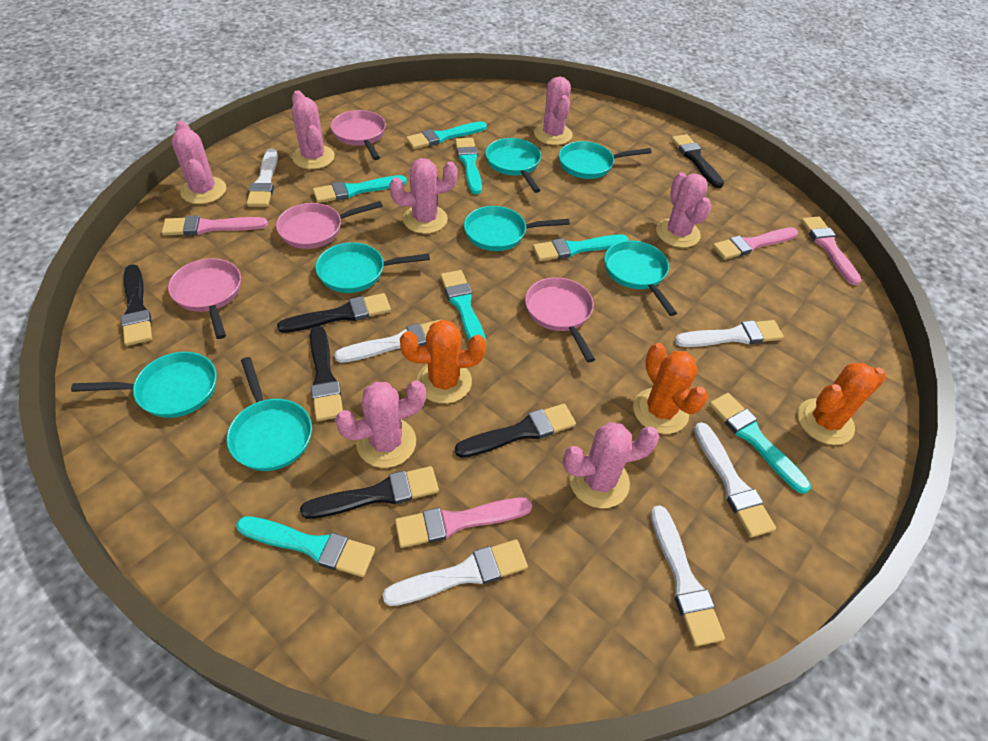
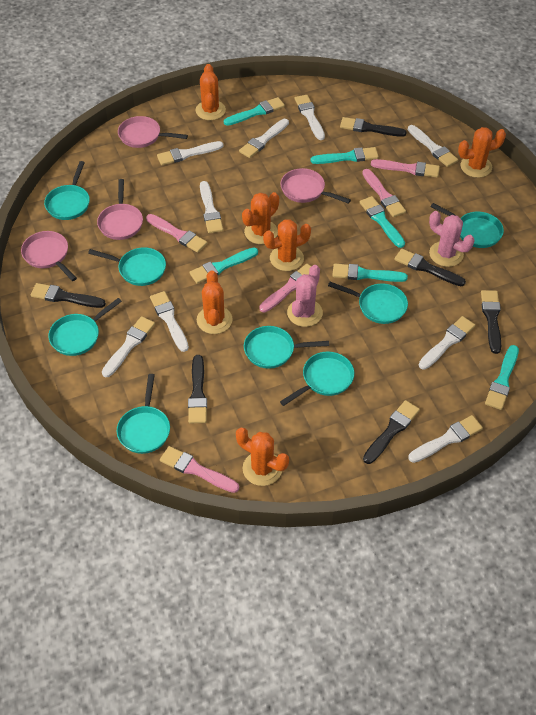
orange cactus: 3 -> 6
pink brush: 4 -> 5
pink cactus: 7 -> 2
turquoise brush: 7 -> 6
turquoise pan: 7 -> 8
white brush: 6 -> 9

